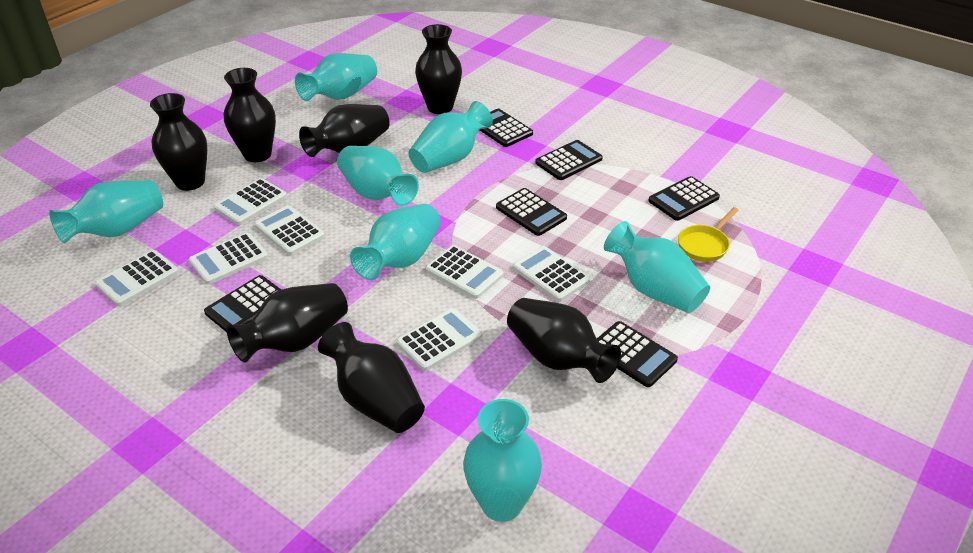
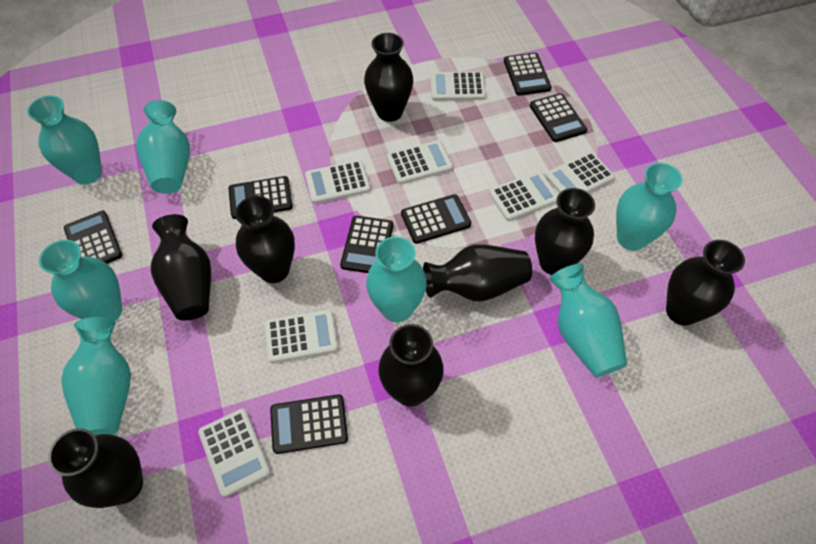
black calculator: 6 -> 7
black vase: 7 -> 8
yellow pan: 1 -> 0

